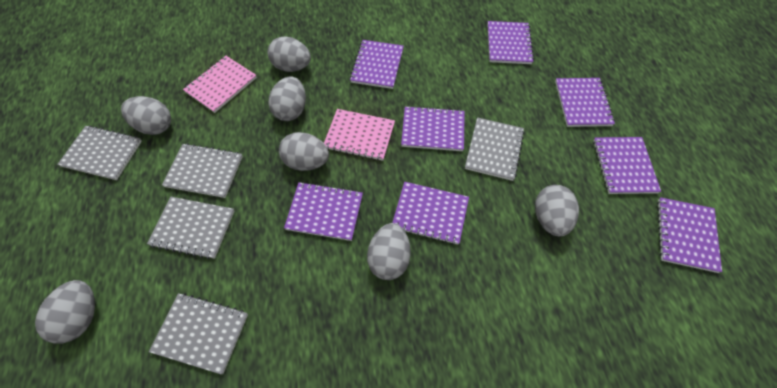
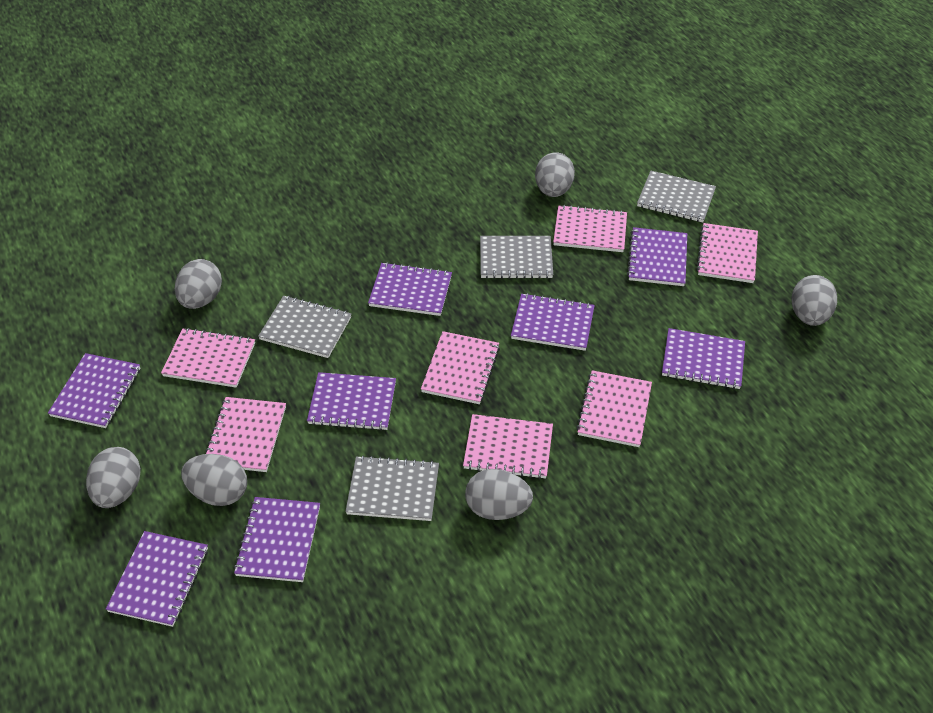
grey egg: 7 -> 6
grey notebook: 5 -> 4
pink notebook: 2 -> 7

